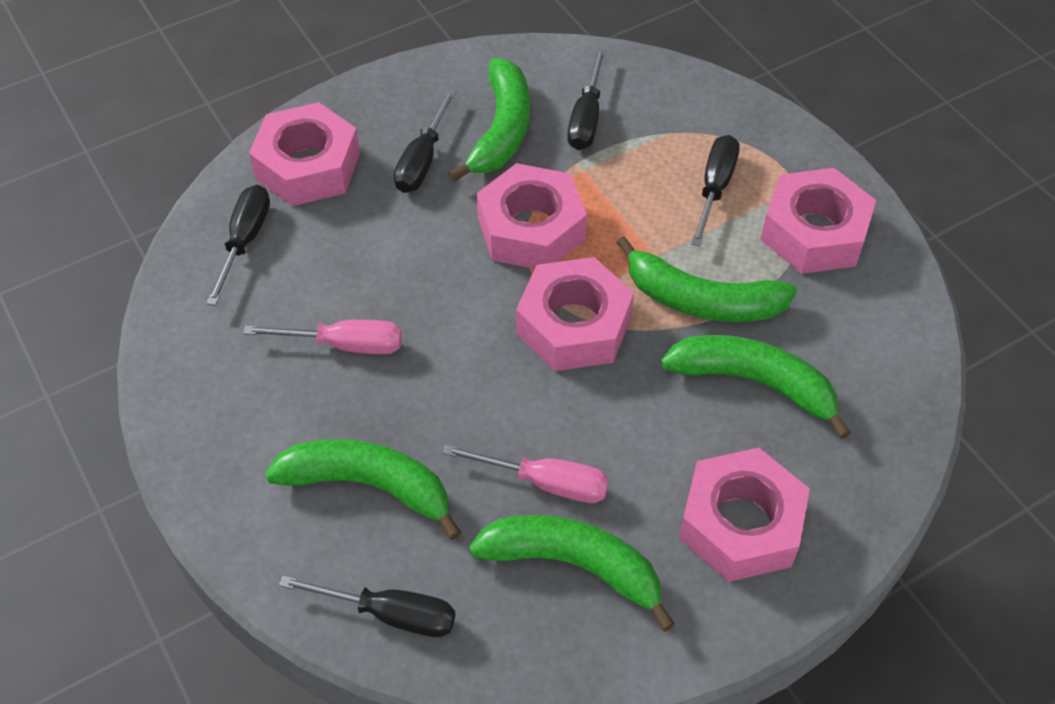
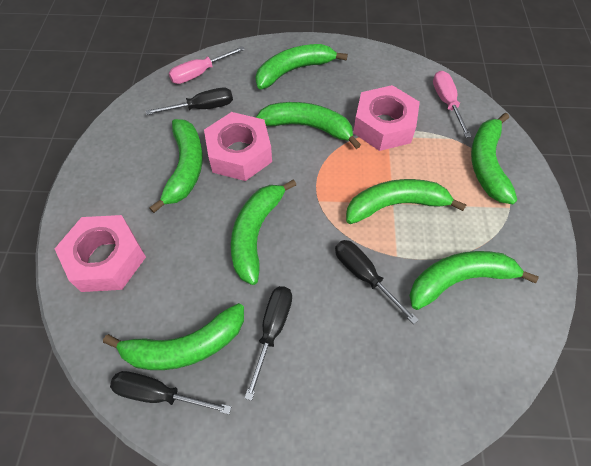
black screwdriver: 5 -> 4
green banana: 5 -> 8
pink nut: 5 -> 3

